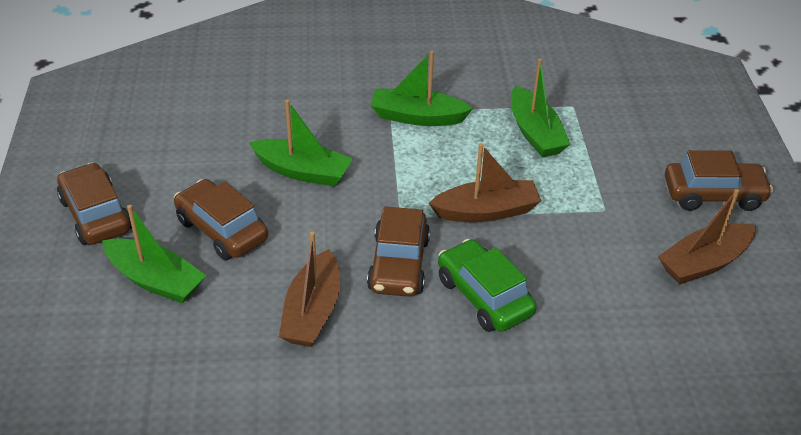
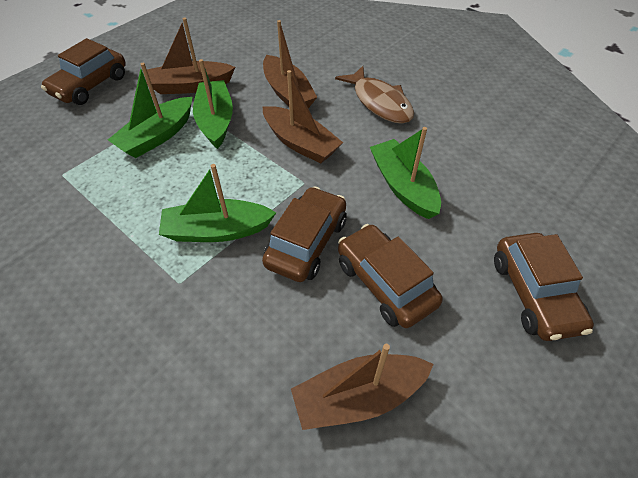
brown boat: 3 -> 4
brown fish: 0 -> 1
green car: 1 -> 0

